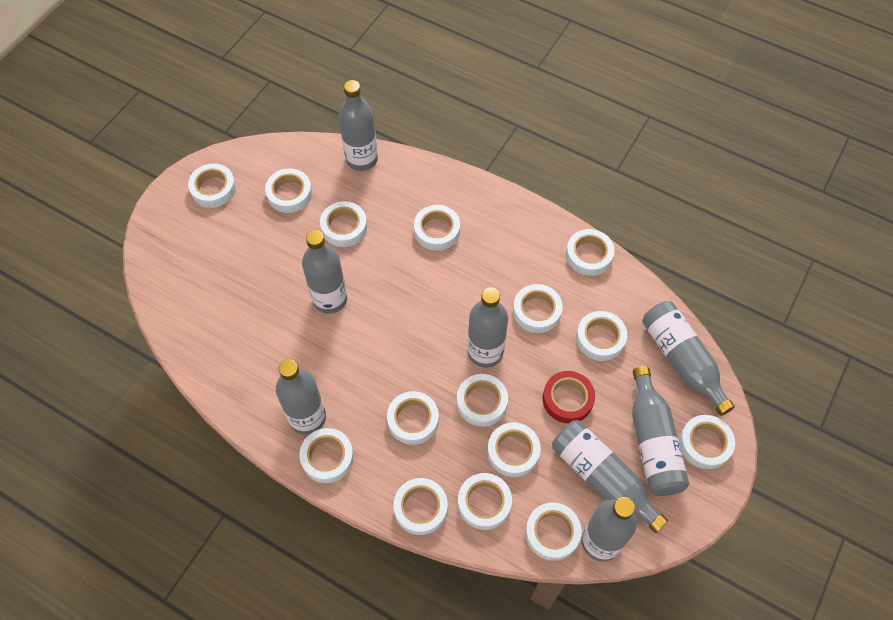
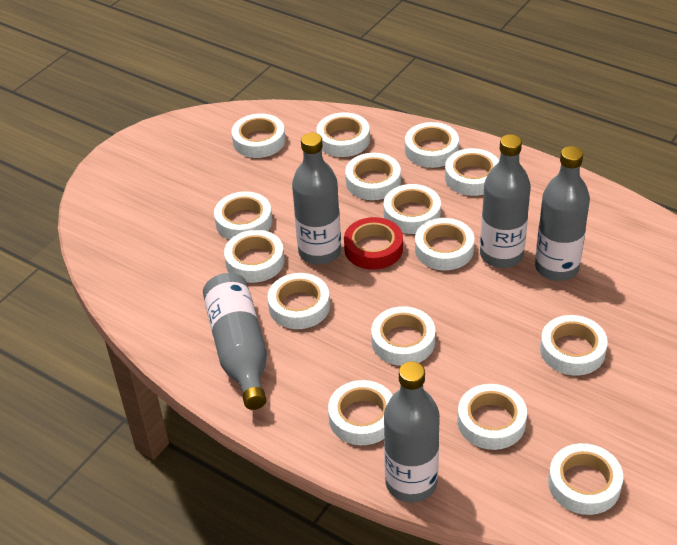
grey bottle: 8 -> 5

